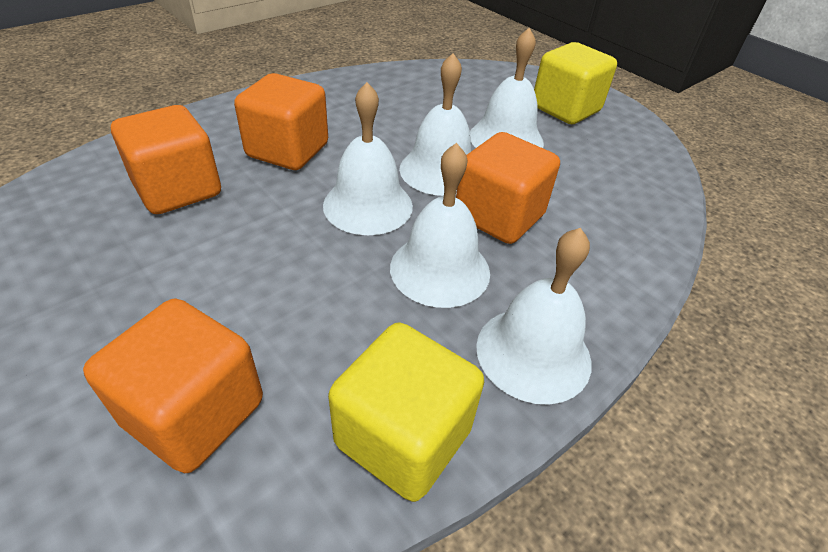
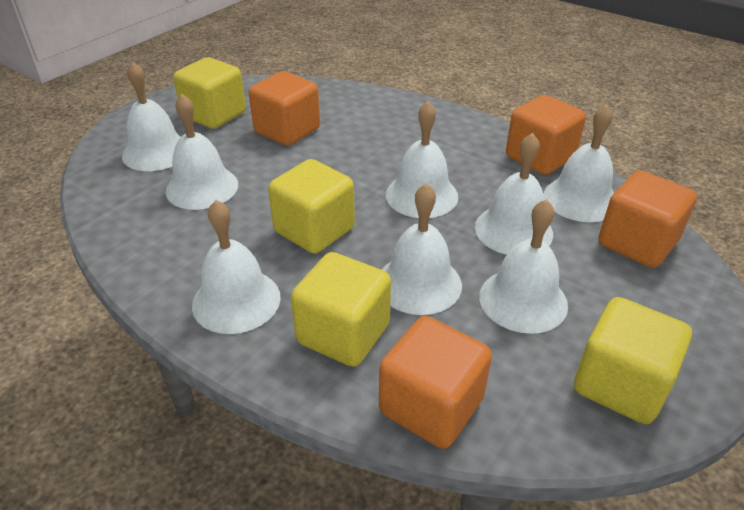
white bell: 5 -> 8
yellow cube: 2 -> 4

